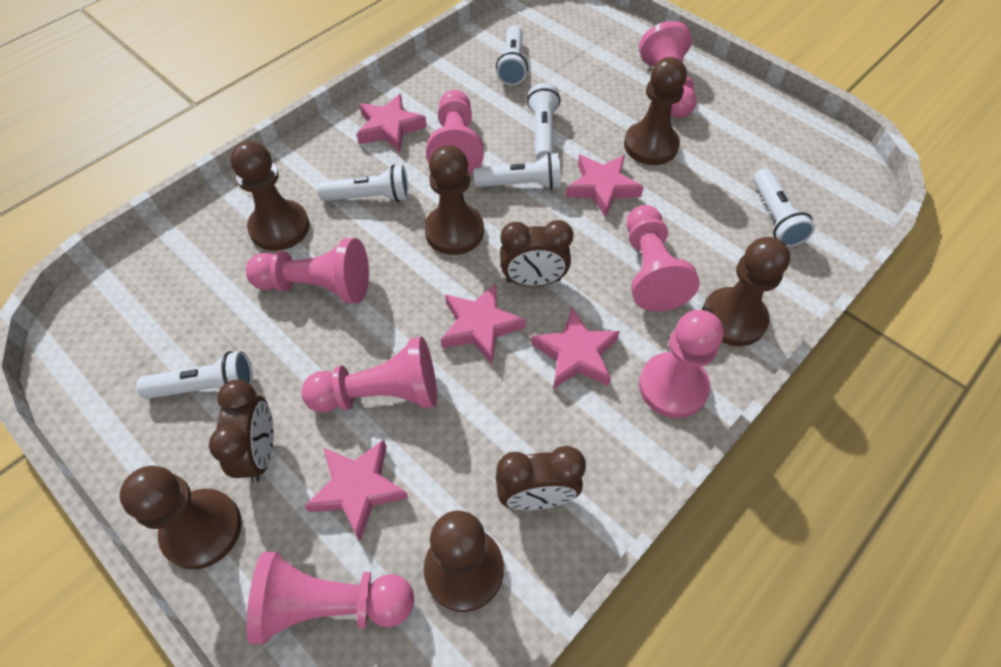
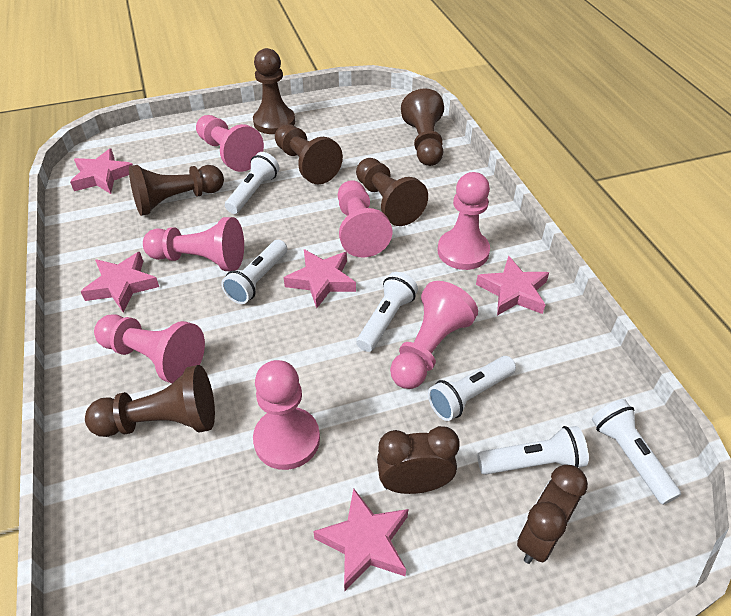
brown clock: 3 -> 2

